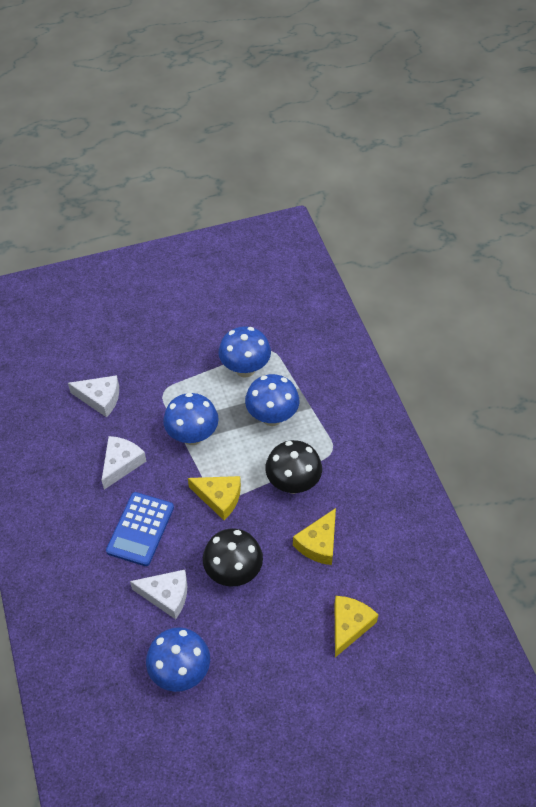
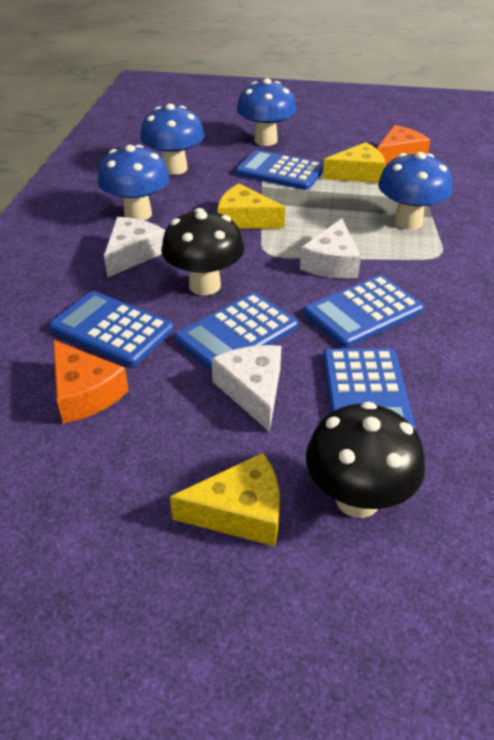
blue calculator: 1 -> 5
orange cheese: 0 -> 2

